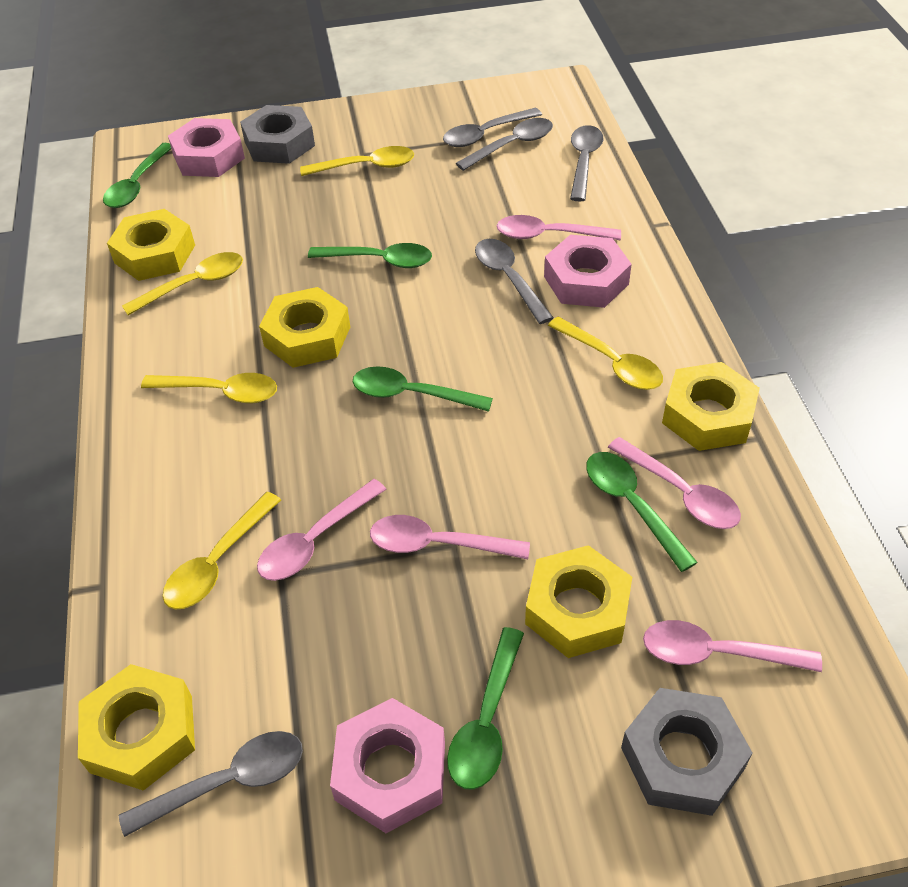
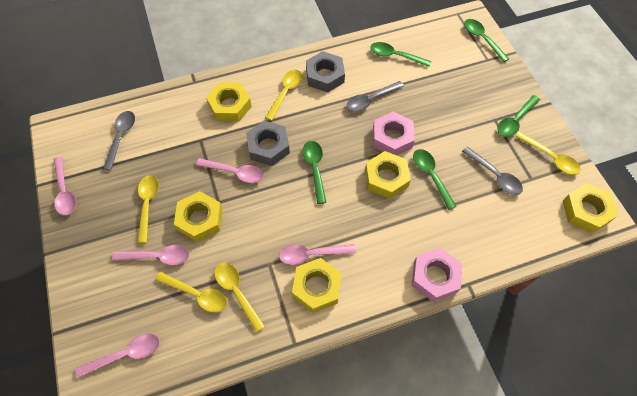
grey spoon: 5 -> 3
pink nut: 3 -> 2

